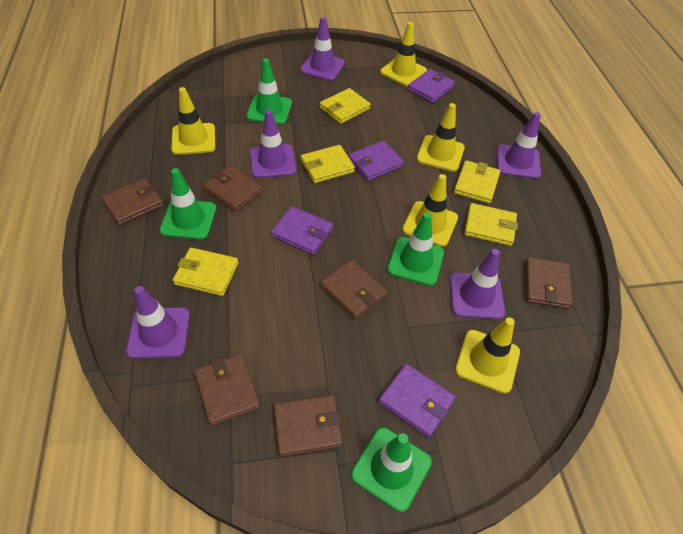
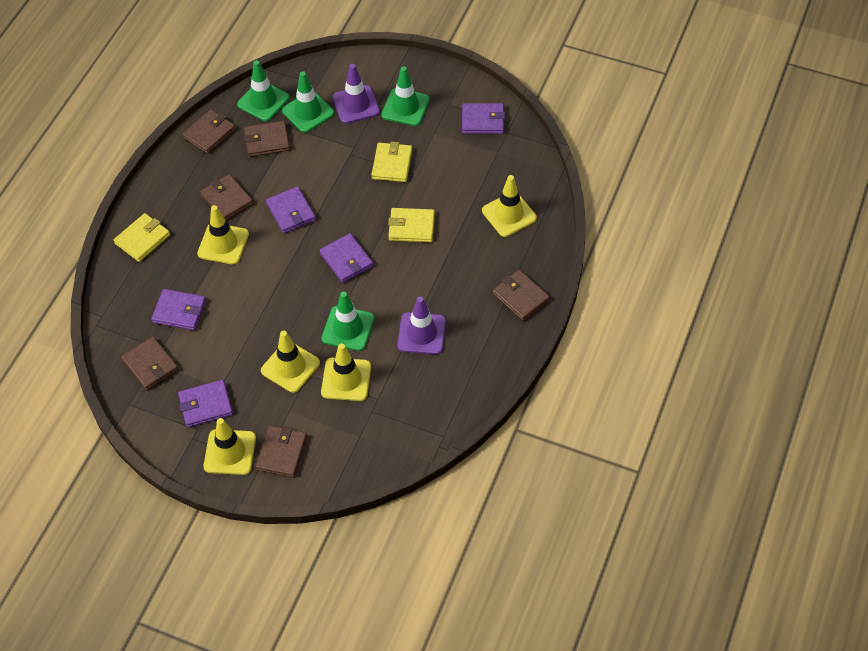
purple traffic cone: 5 -> 2
purple wallet: 4 -> 5
yellow wallet: 5 -> 3

